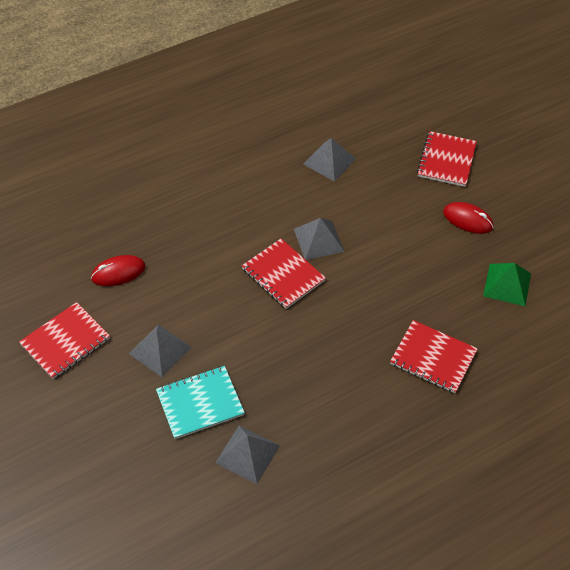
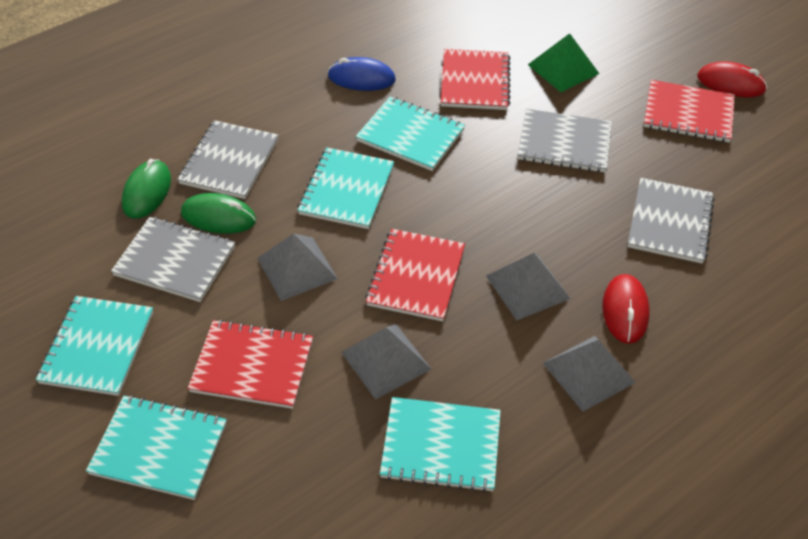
blue mouse: 0 -> 1
green mouse: 0 -> 2
grey notebook: 0 -> 4
turquoise notebook: 1 -> 5

